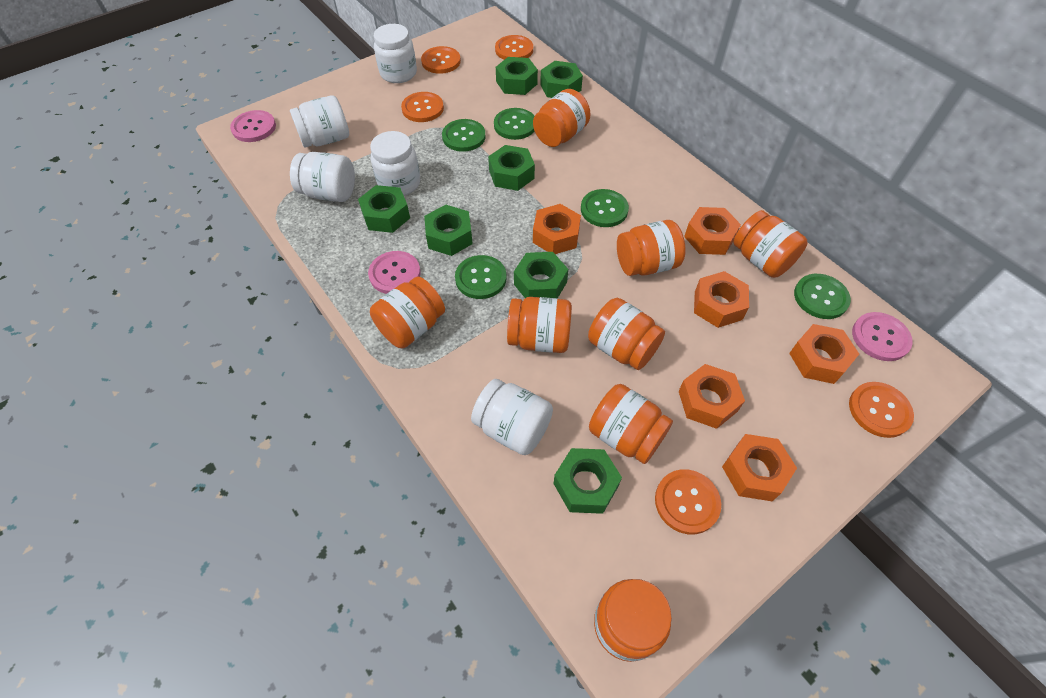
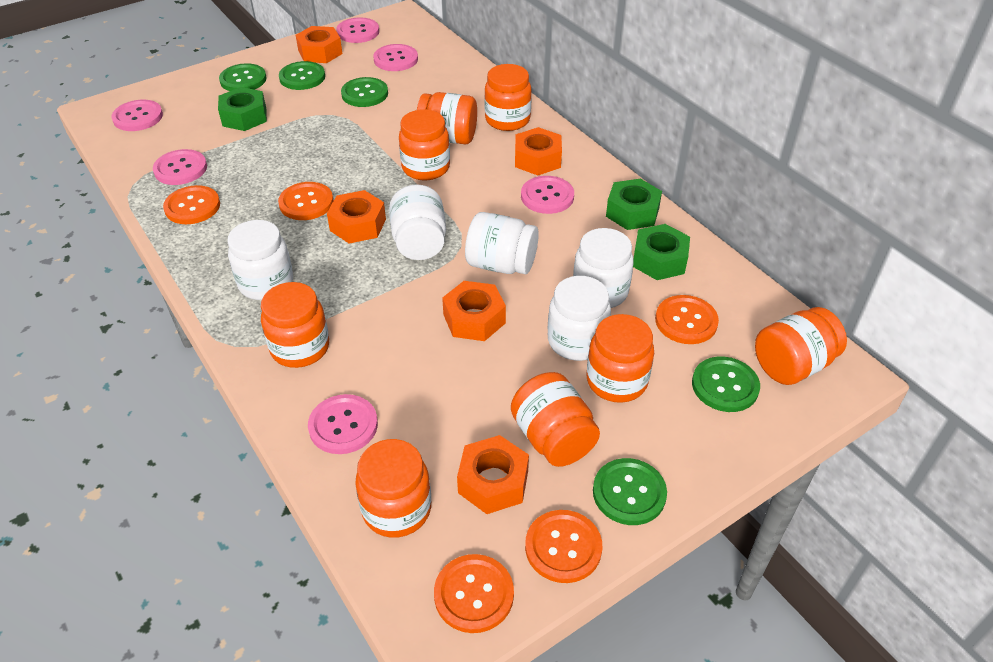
green nut: 7 -> 3
orange nut: 6 -> 5
pink button: 3 -> 6

